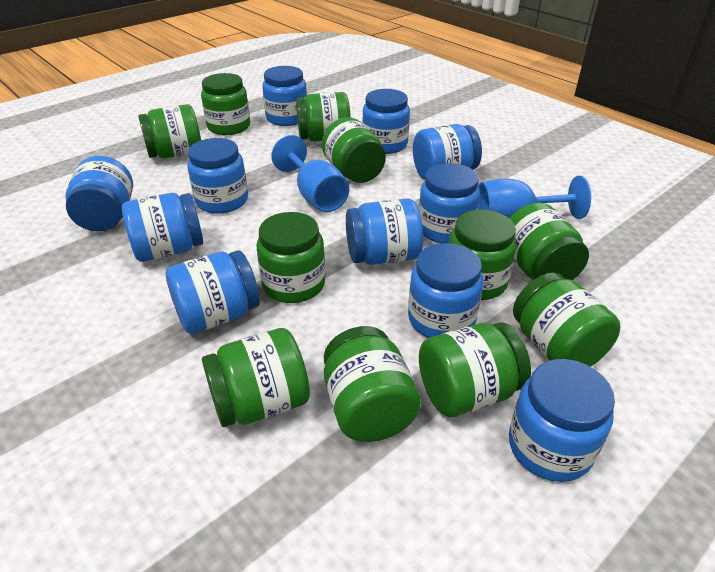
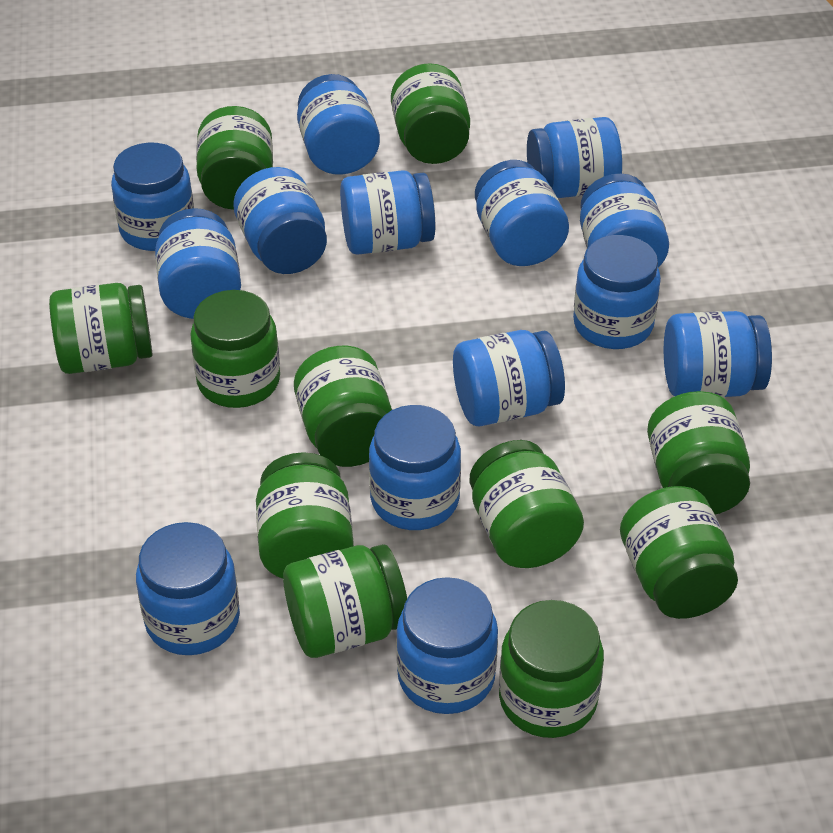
blue goblet: 2 -> 0
blue jar: 11 -> 14

